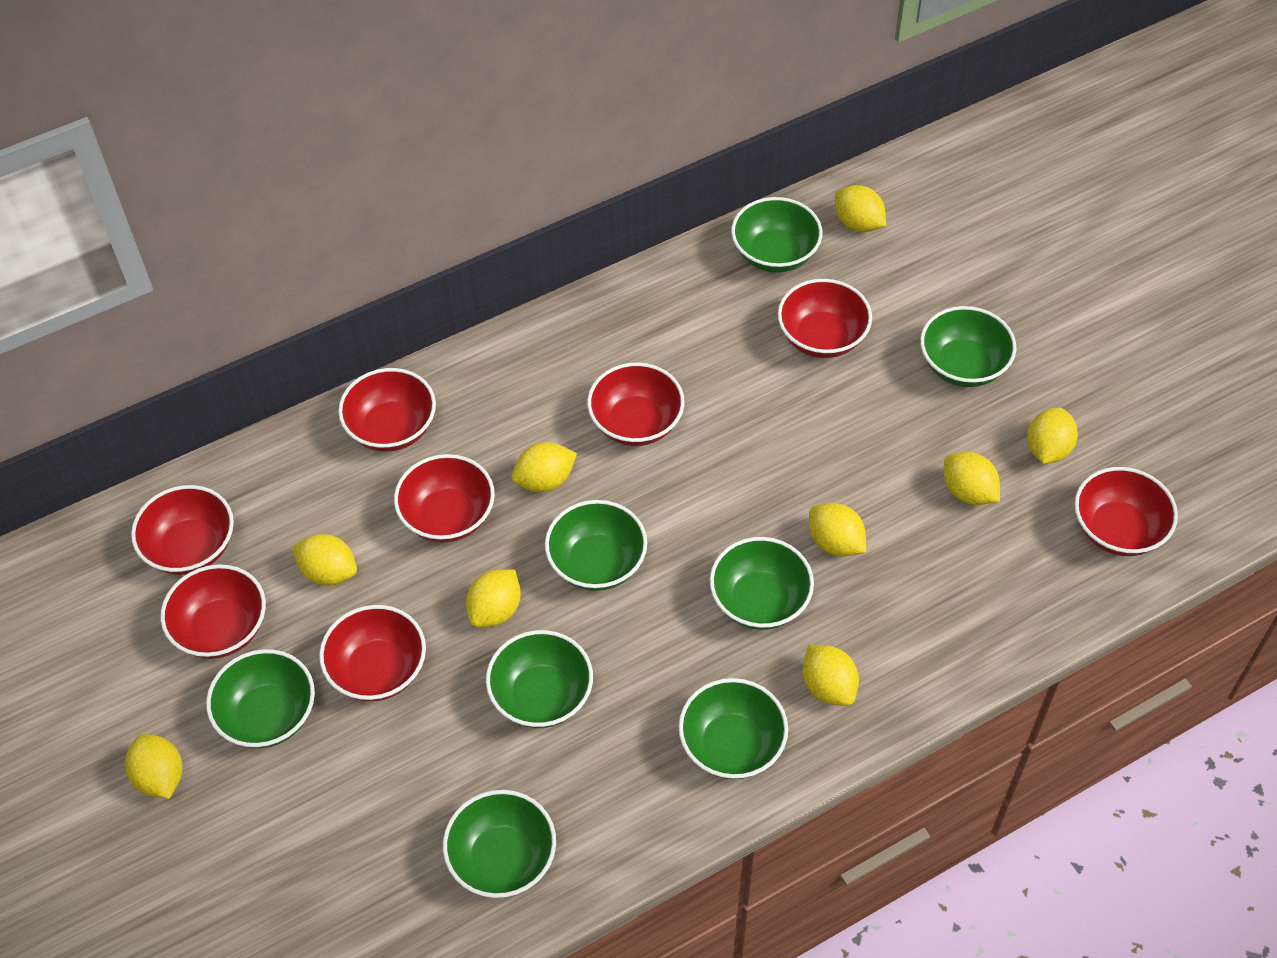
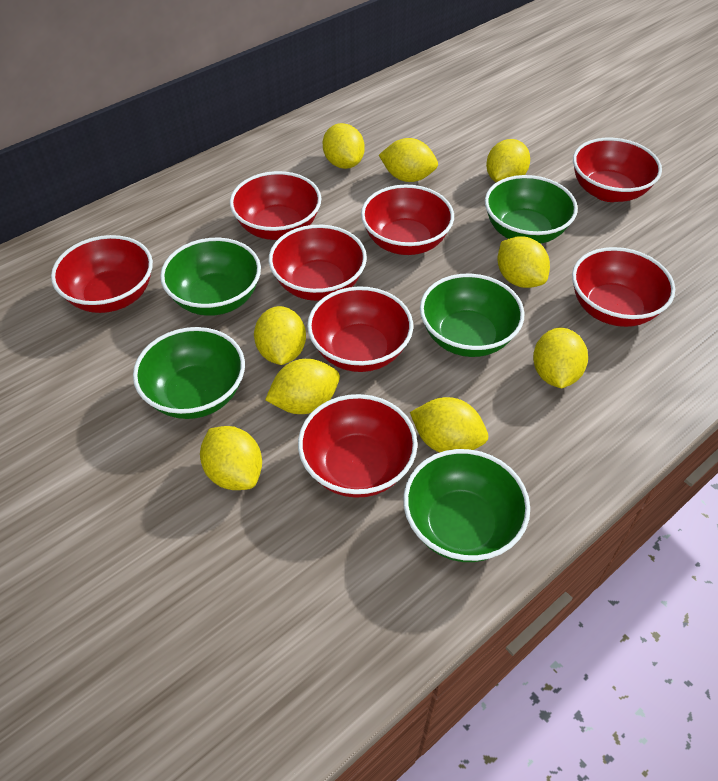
green bowl: 8 -> 5

